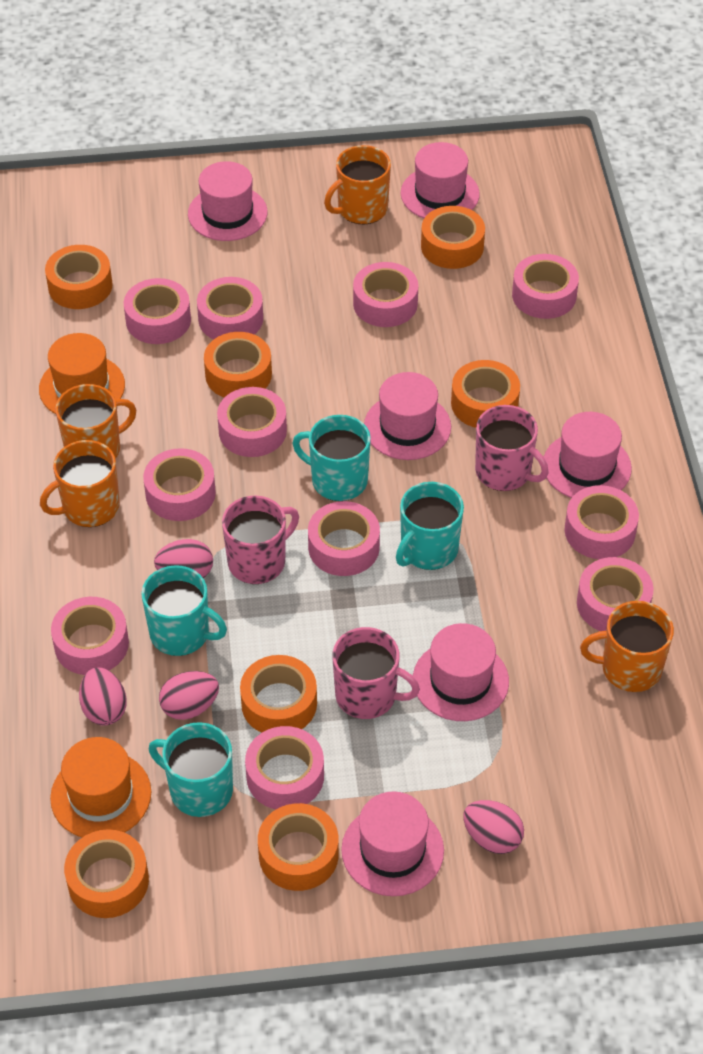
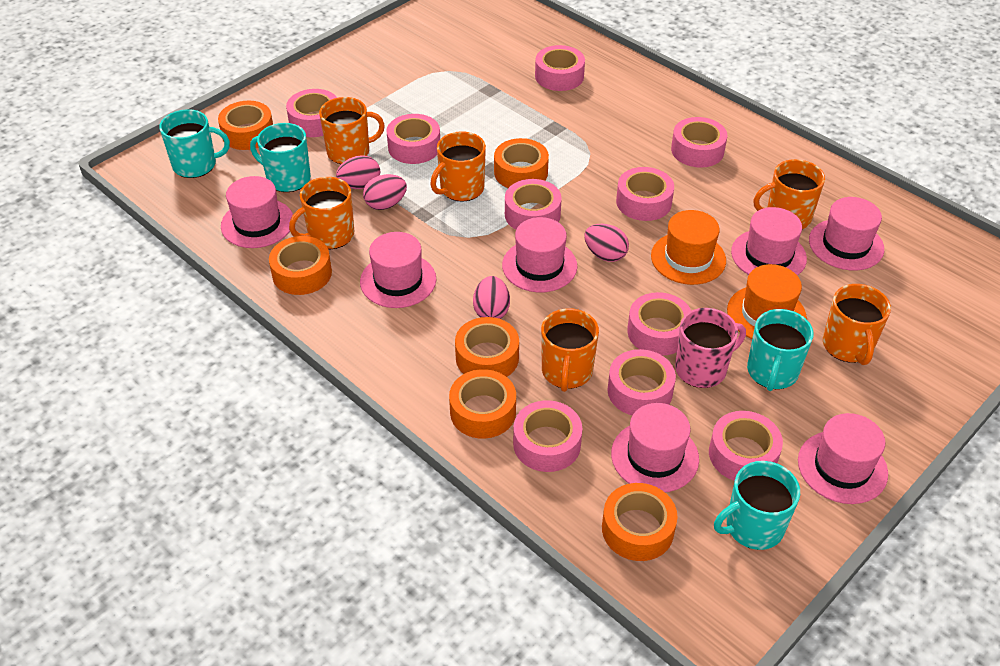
orange mug: 4 -> 6
orange tape: 7 -> 6
pink hat: 6 -> 7
pink mug: 3 -> 1
pink tape: 11 -> 10

